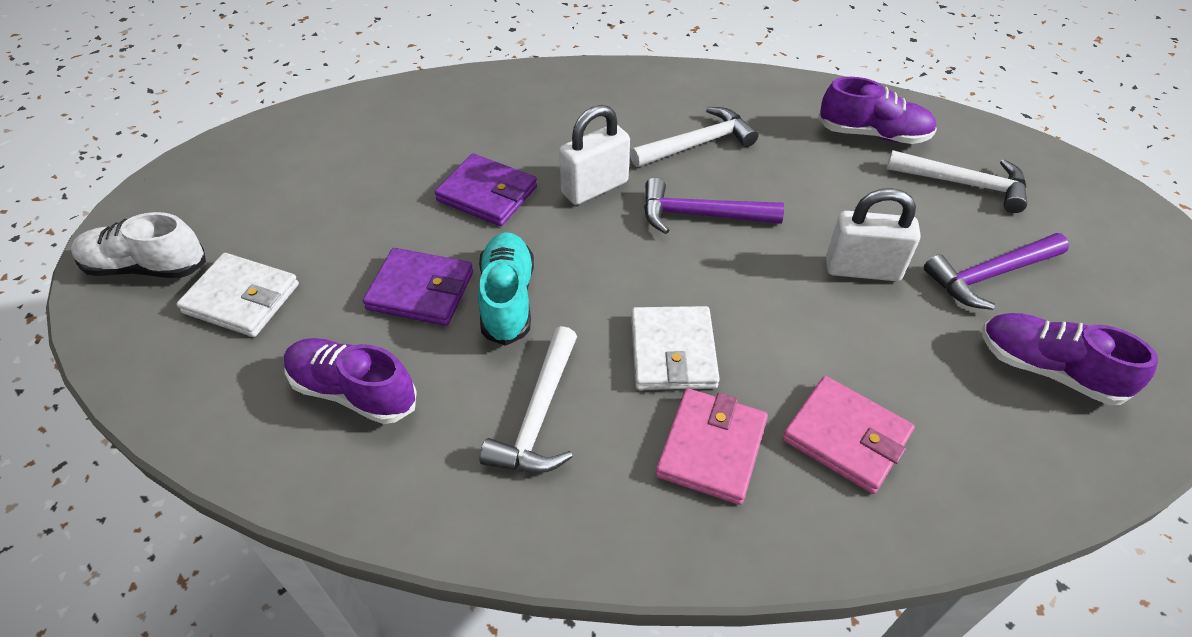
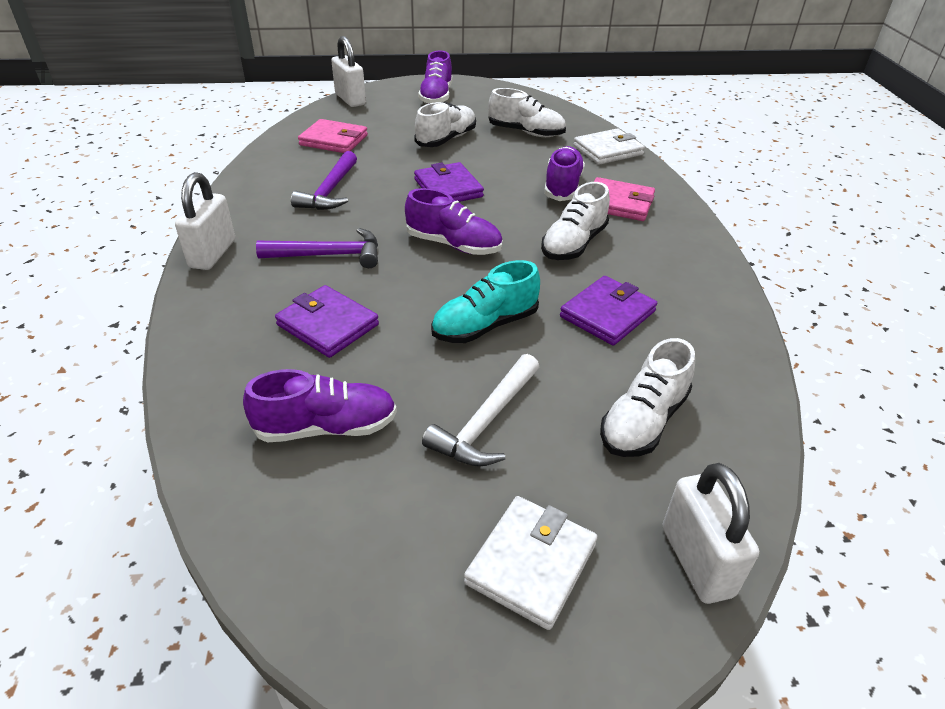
purple shoe: 3 -> 4
purple wallet: 2 -> 3
white hammer: 3 -> 1
white padlock: 2 -> 3
white shoe: 1 -> 4

